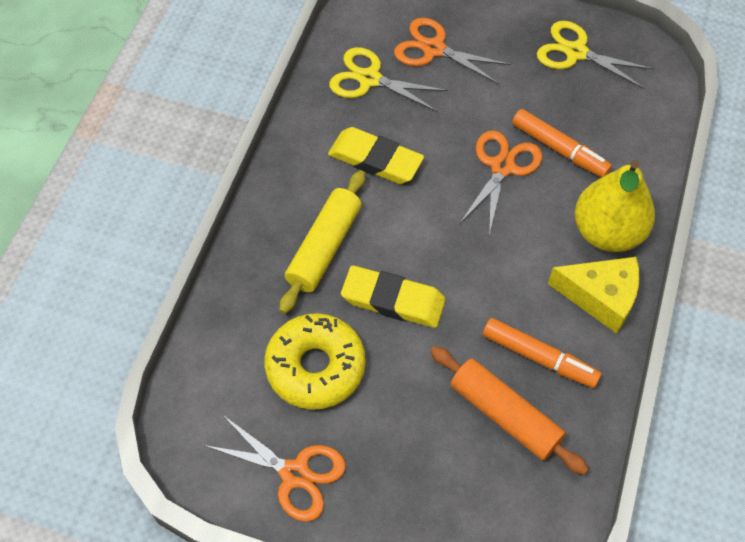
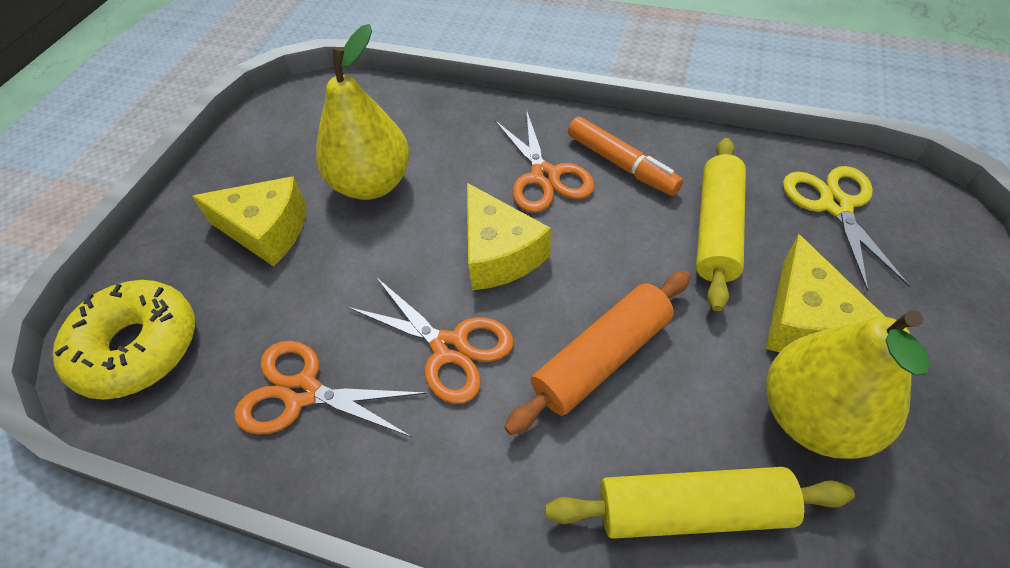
orange marker: 2 -> 1
yellow cheese: 1 -> 3
yellow eraser: 2 -> 0
yellow pear: 1 -> 2
yellow rolling pin: 1 -> 2
yellow scissors: 2 -> 1

